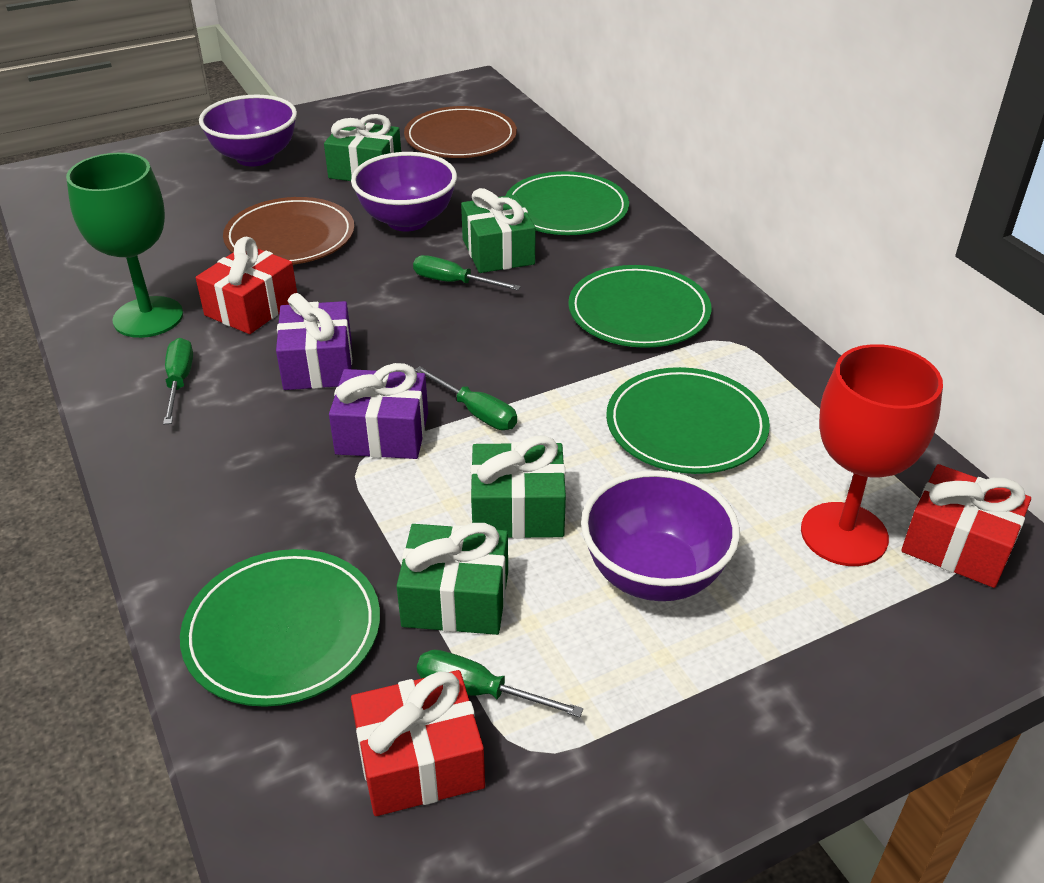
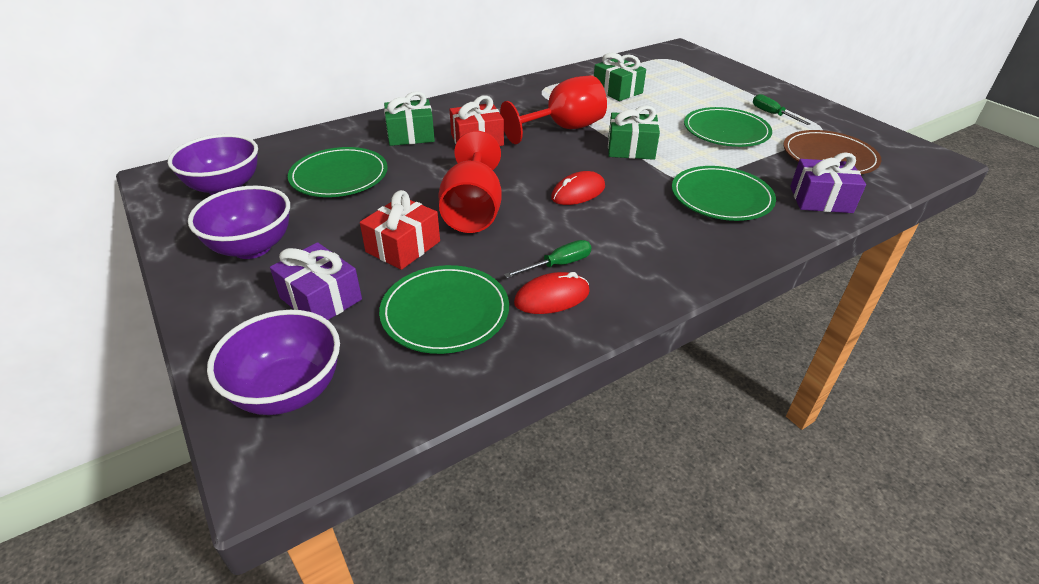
brown plate: 2 -> 1
green gift: 4 -> 3
green goblet: 1 -> 0
green screwdriver: 4 -> 2
red gift: 3 -> 2
red goblet: 1 -> 2
red mouse: 0 -> 2

